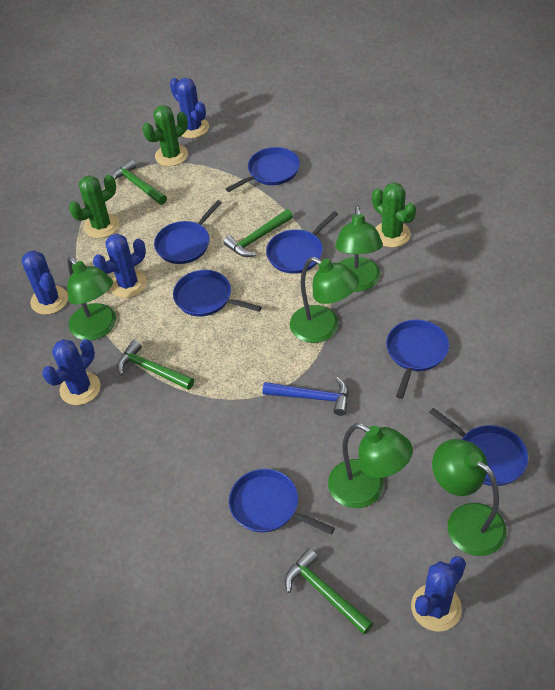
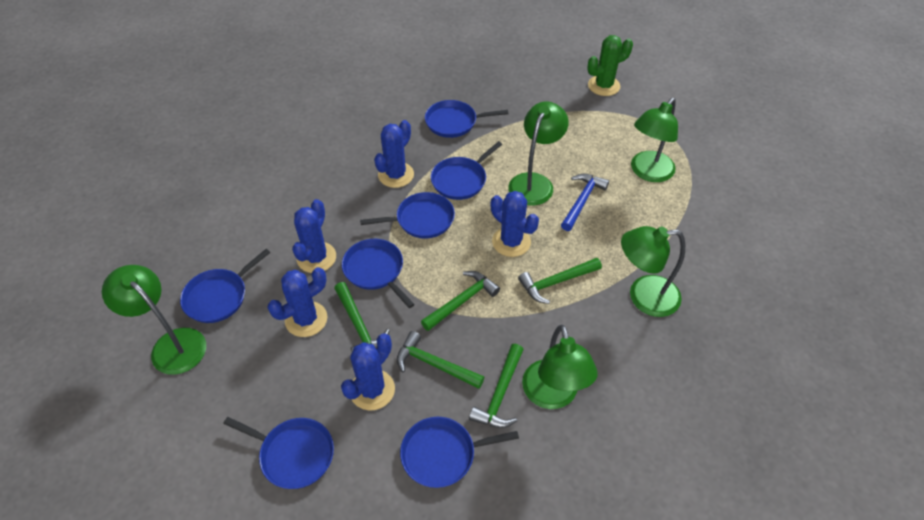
green cactus: 3 -> 1
green hammer: 4 -> 5

